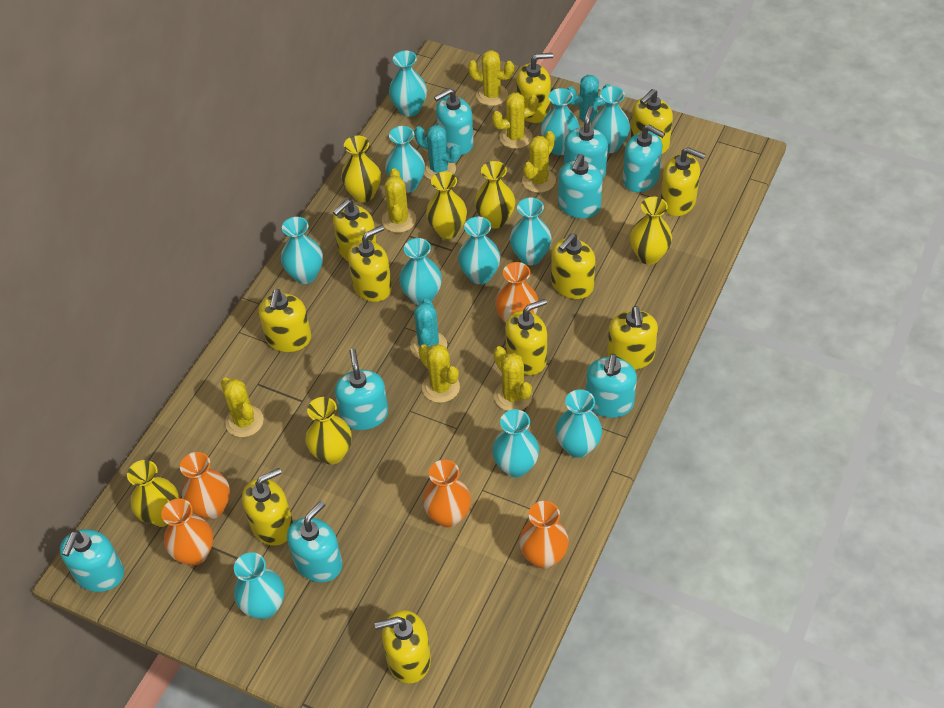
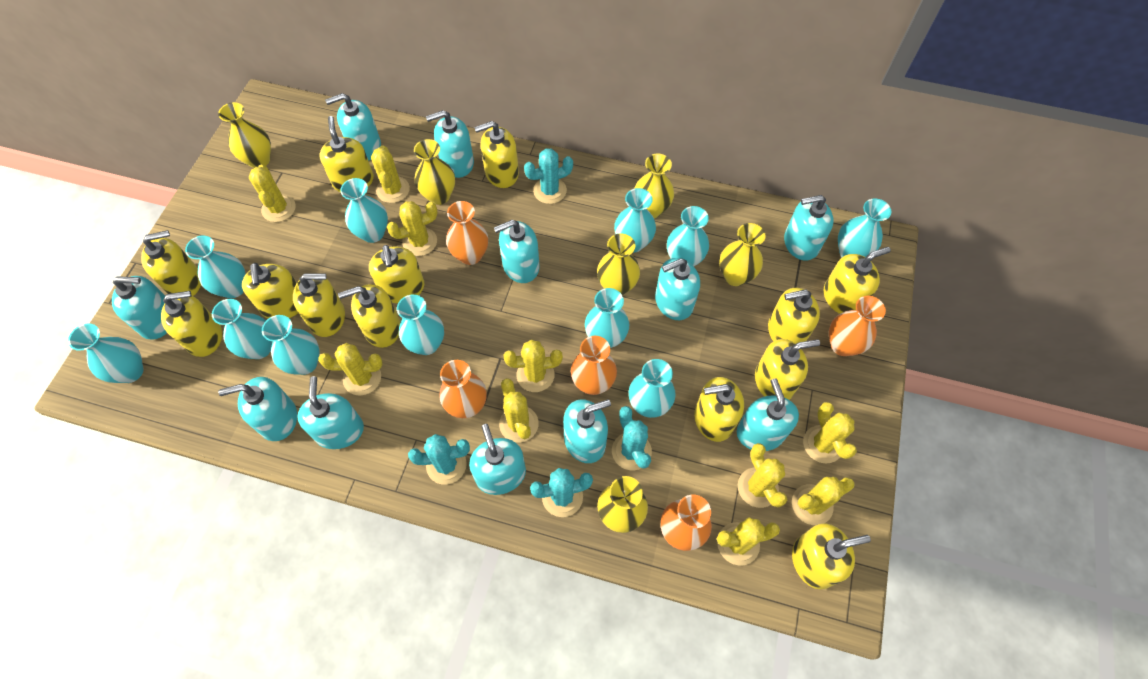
turquoise cactus: 3 -> 4
turquoise soap dispenser: 8 -> 11
yellow cactus: 7 -> 10
yellow soap dispenser: 11 -> 13

